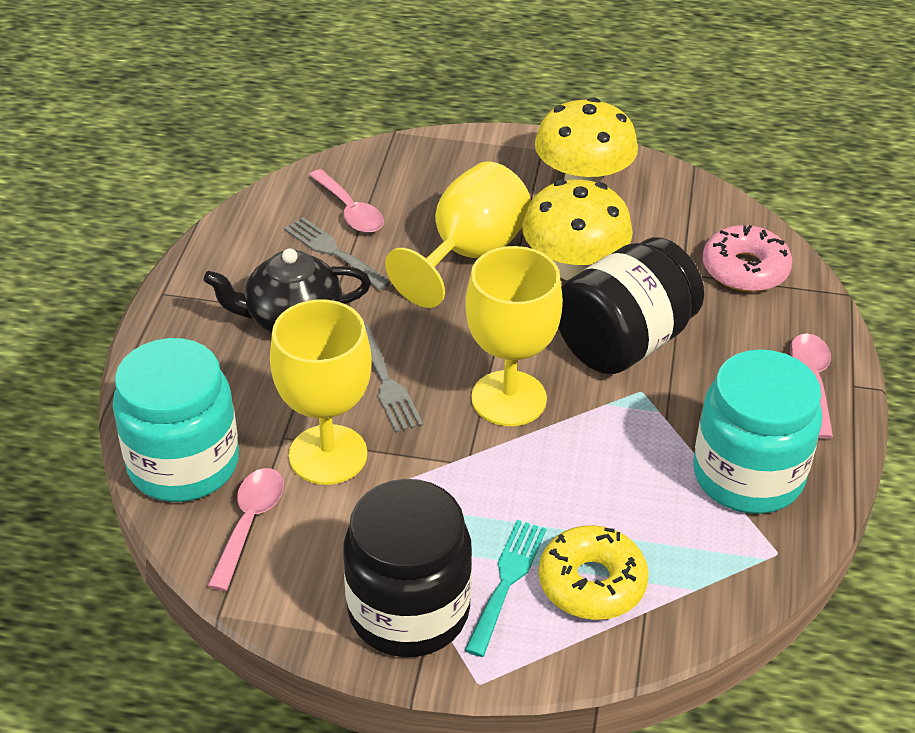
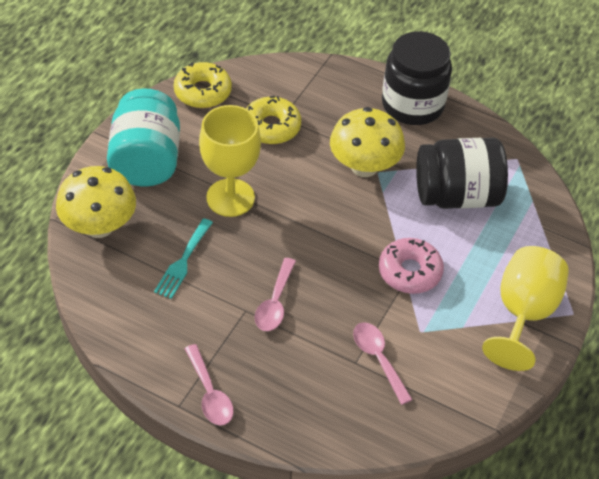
black teapot: 1 -> 0
grey fork: 2 -> 0
turquoise jar: 2 -> 1
yellow donut: 1 -> 2
yellow goblet: 3 -> 2

